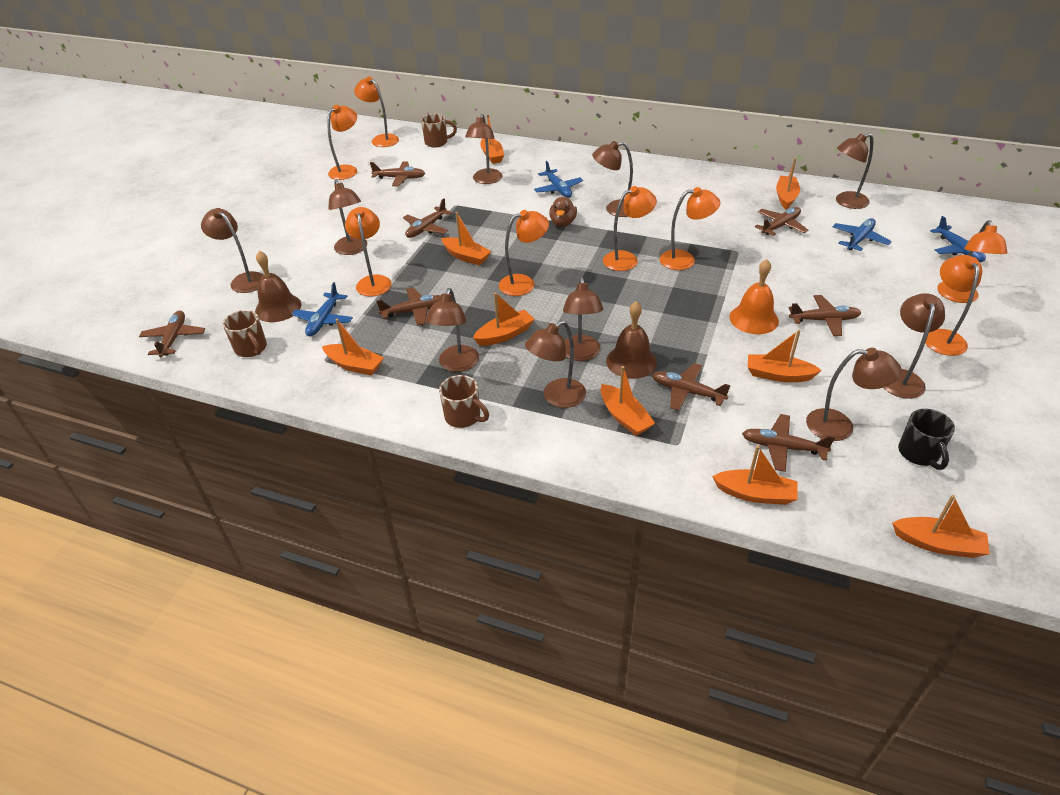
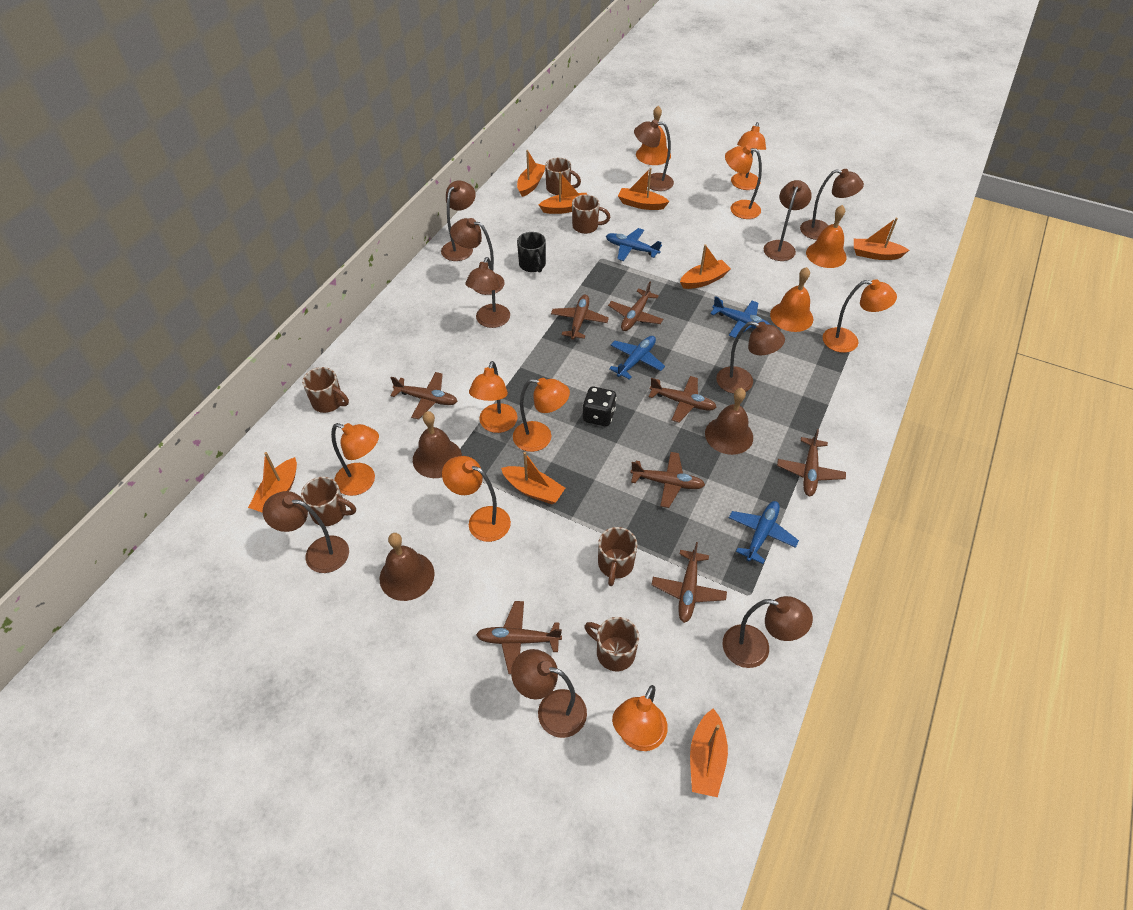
black dice: 0 -> 1
brown bell: 2 -> 3
brown duck: 1 -> 0
brown mug: 3 -> 6
orange bell: 1 -> 3
orange boat: 9 -> 8

